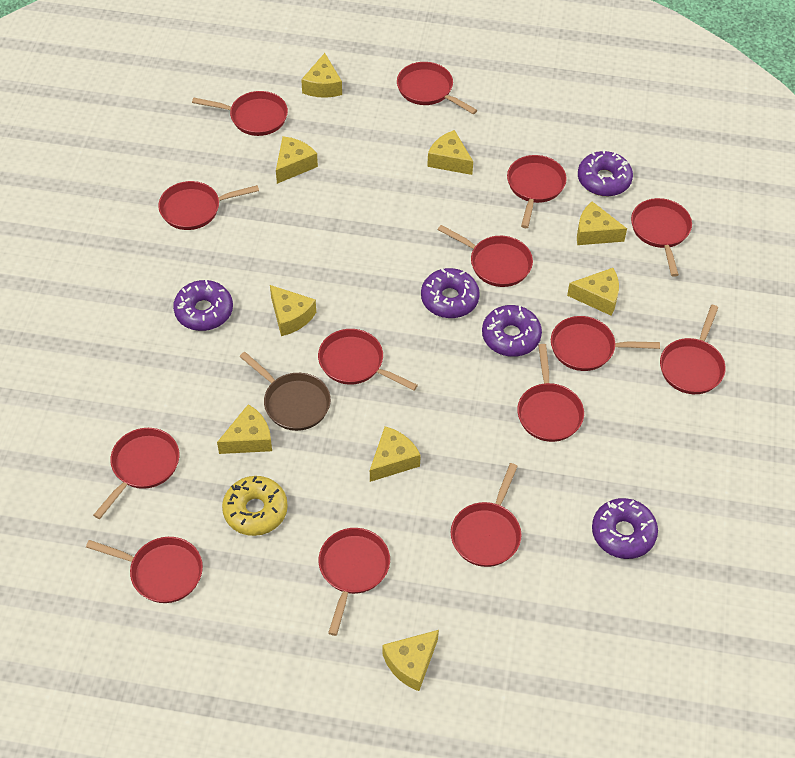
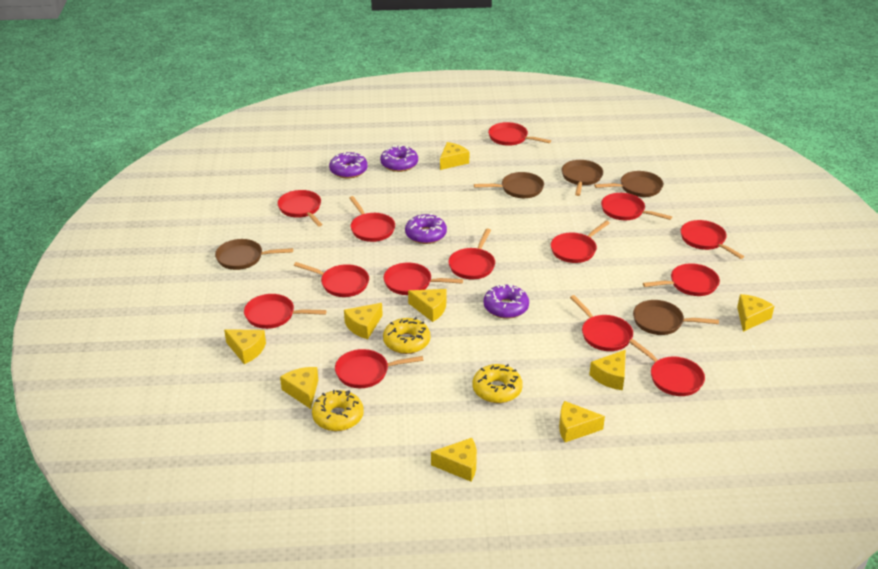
brown pan: 1 -> 5
purple donut: 5 -> 4
yellow donut: 1 -> 3

